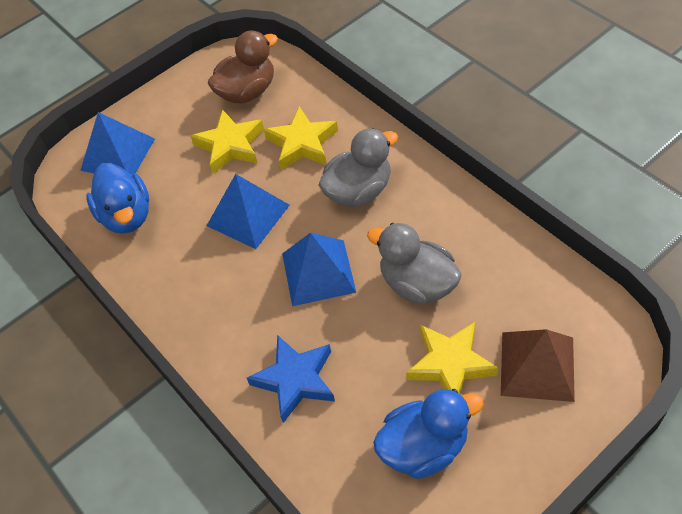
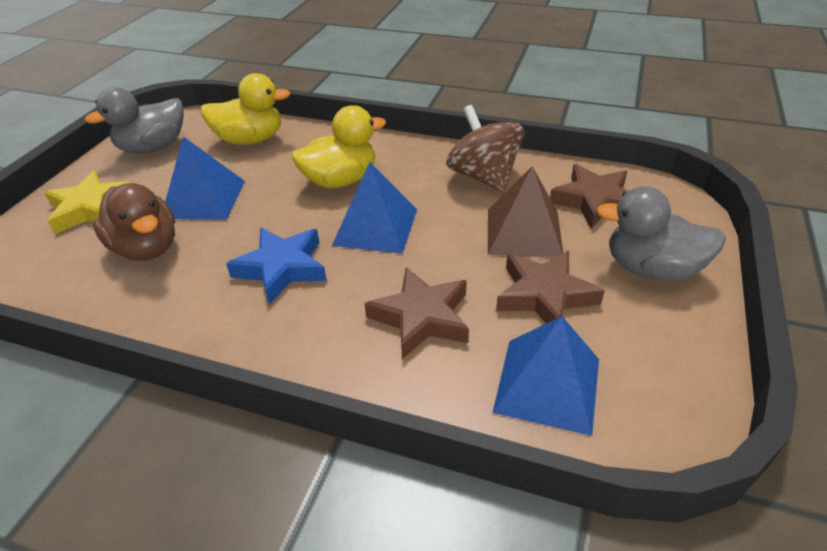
blue duck: 2 -> 0
brown spinning top: 0 -> 1
brown star: 0 -> 3
yellow duck: 0 -> 2
yellow star: 3 -> 1

